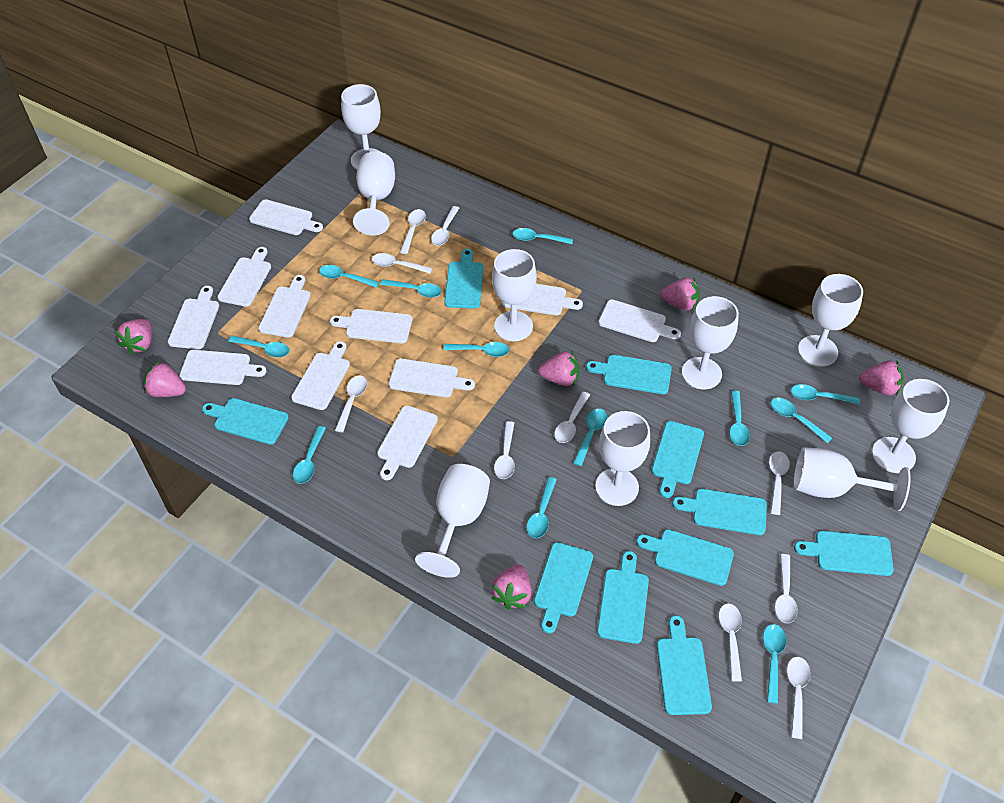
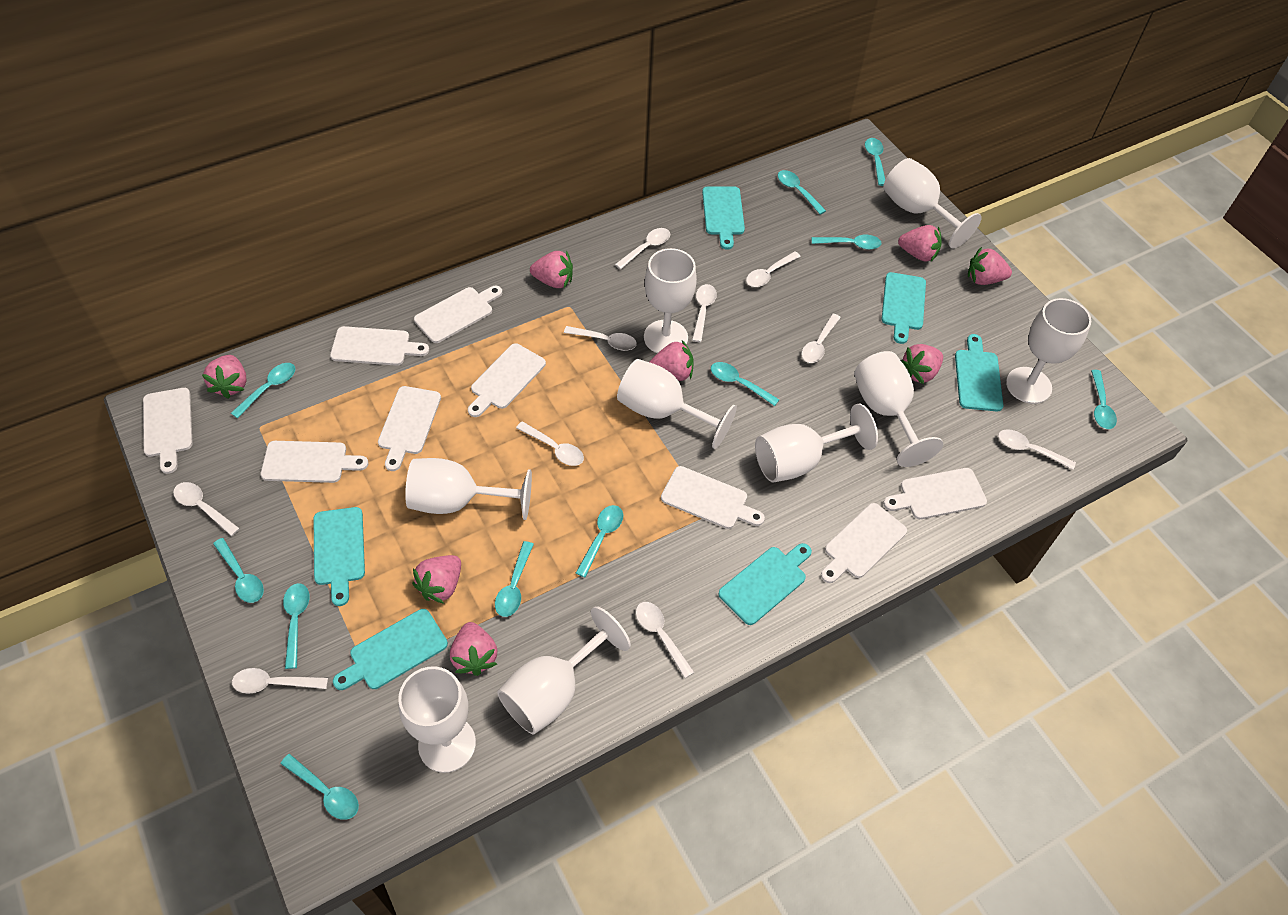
pink strawberry: 6 -> 8
turquoise cutting board: 10 -> 6
turquoise spoon: 12 -> 11
white cutting board: 11 -> 9

